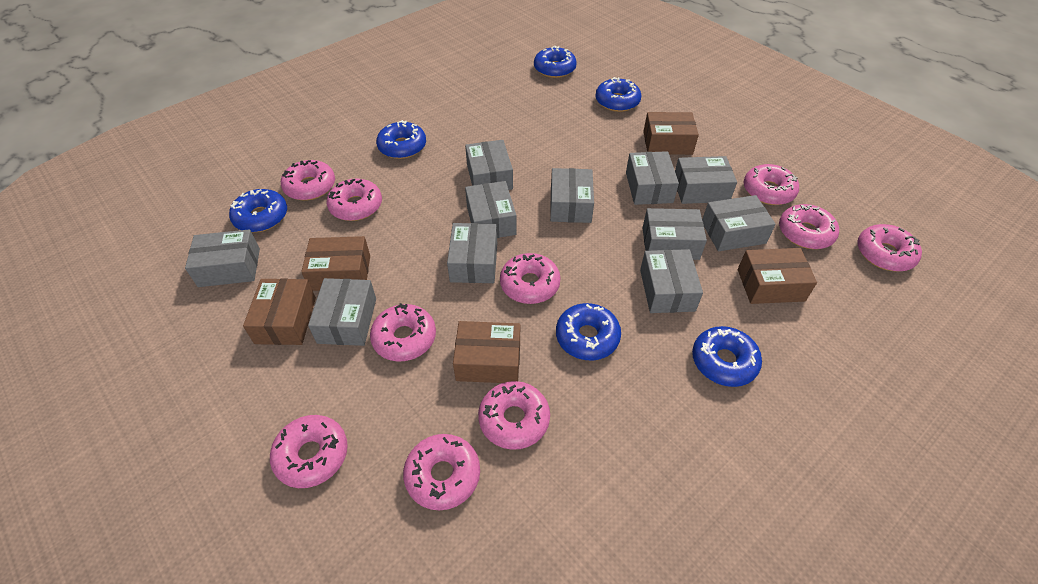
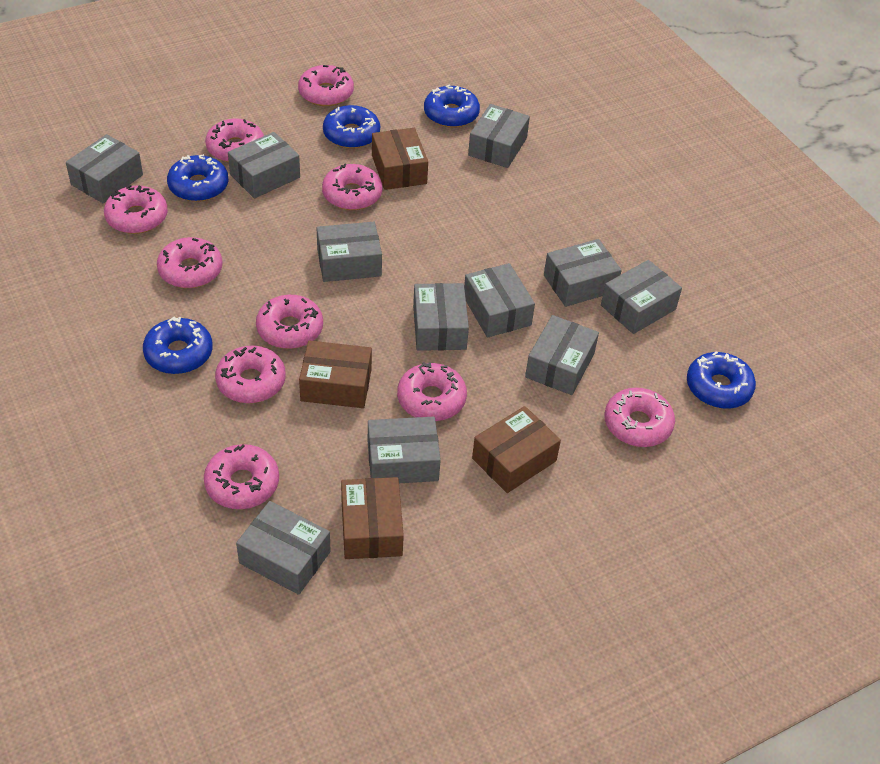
blue donut: 6 -> 5
brown box: 5 -> 4

